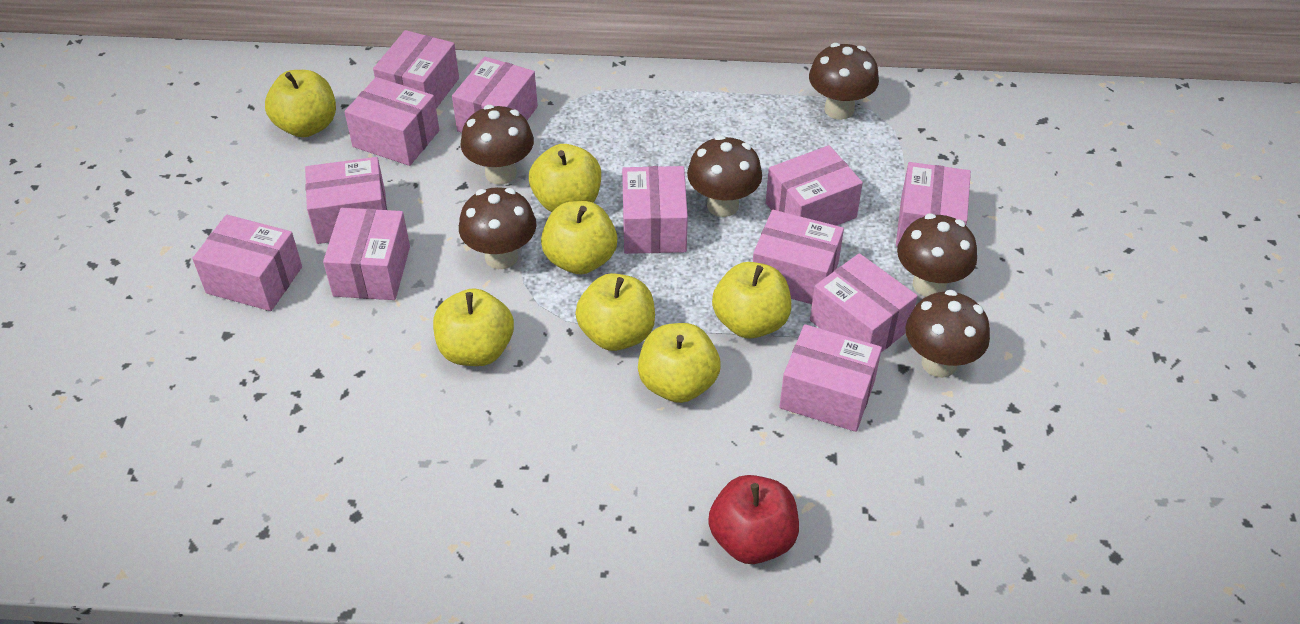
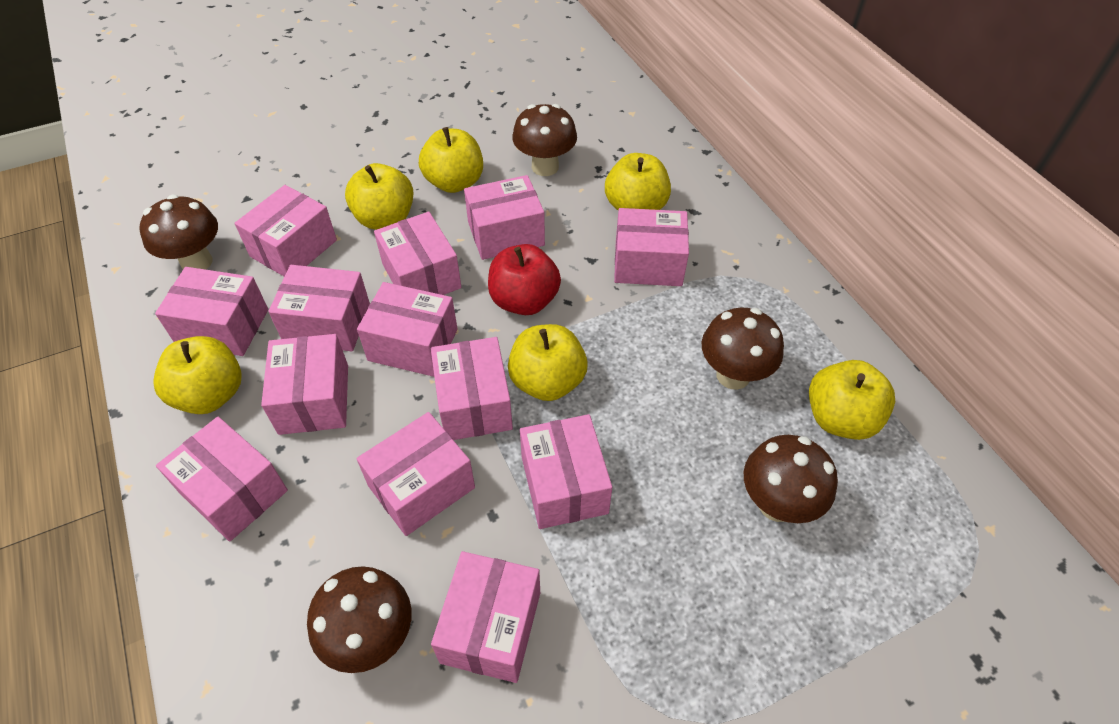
brown mushroom: 6 -> 5
pink box: 12 -> 13
yellow apple: 7 -> 6

